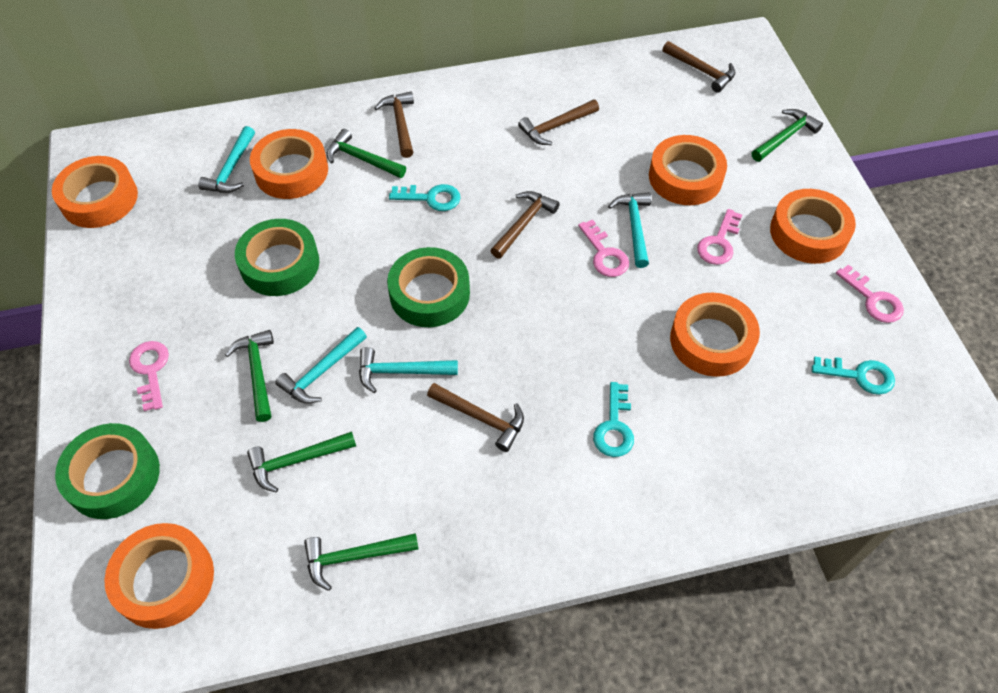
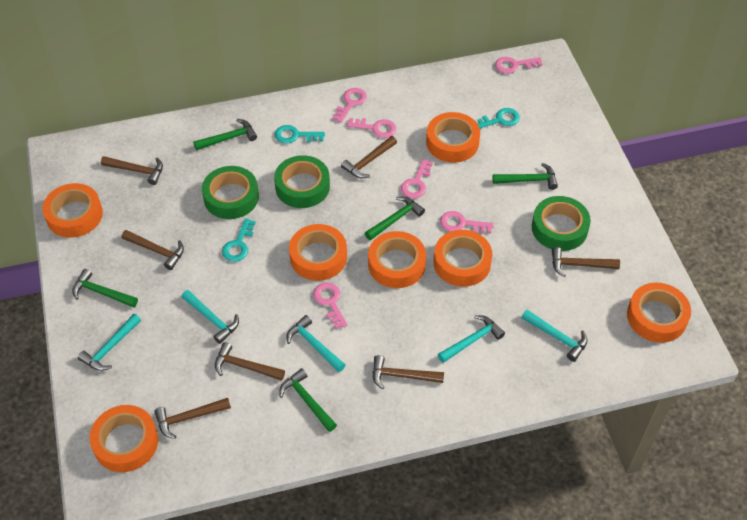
brown hammer: 5 -> 7
orange tape: 6 -> 7
pink key: 4 -> 6
turquoise hammer: 4 -> 5

